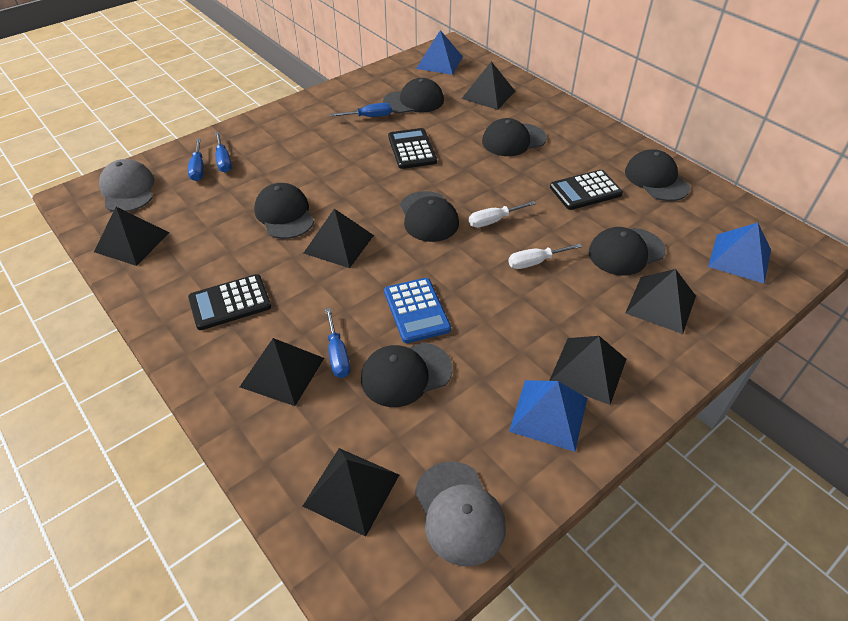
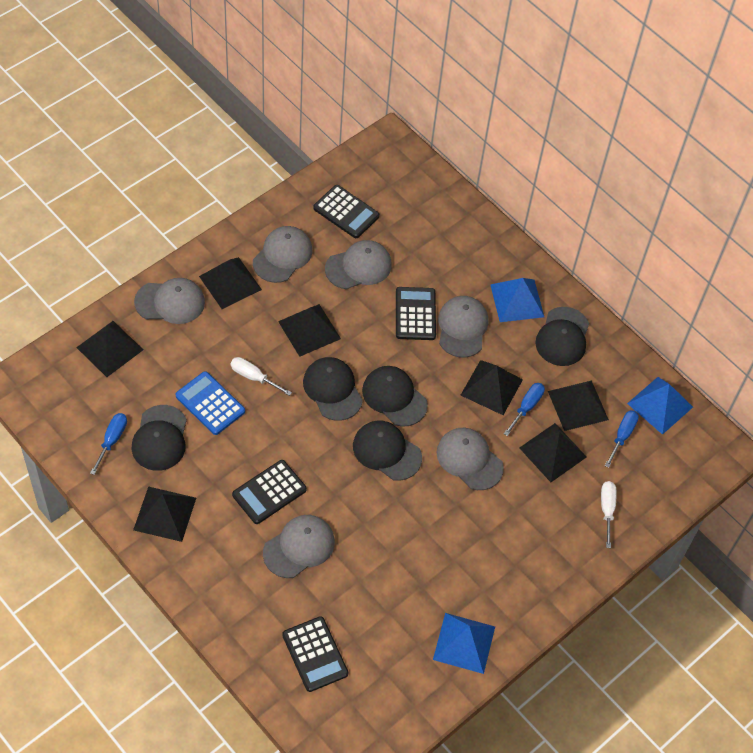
black calculator: 3 -> 4
black cap: 7 -> 5
blue screwdriver: 4 -> 3
grey cap: 2 -> 6

